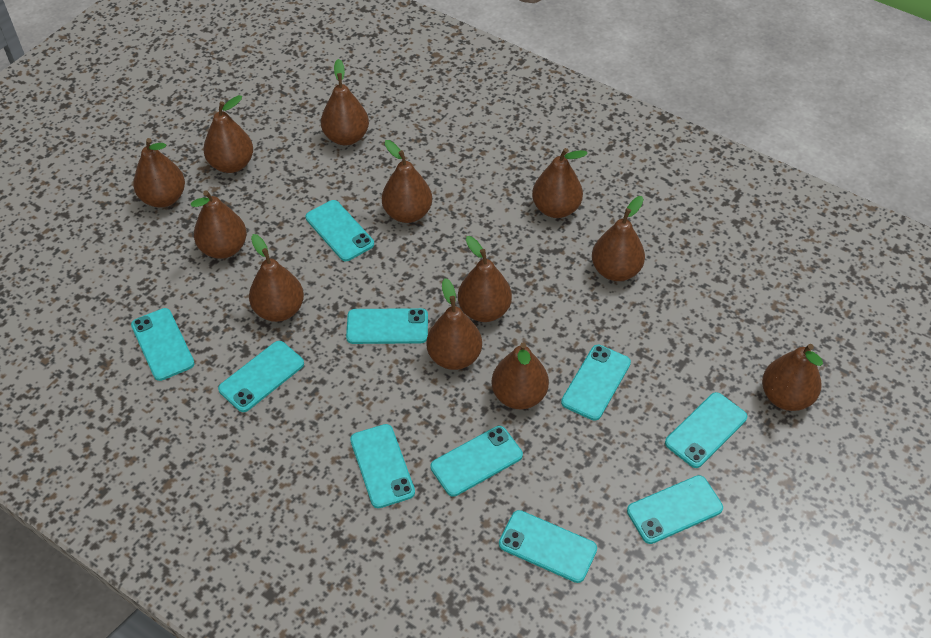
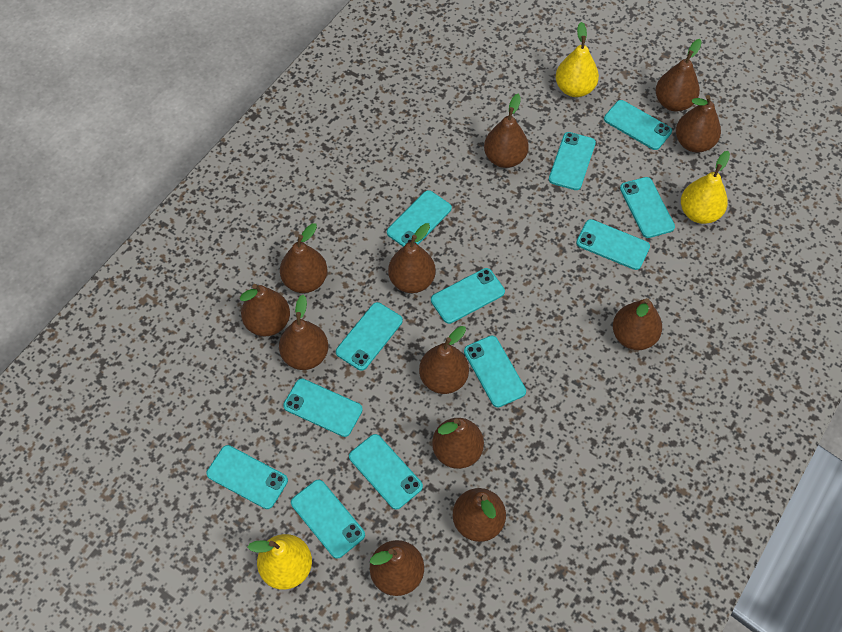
turquoise phone: 10 -> 12
yellow pear: 0 -> 3

